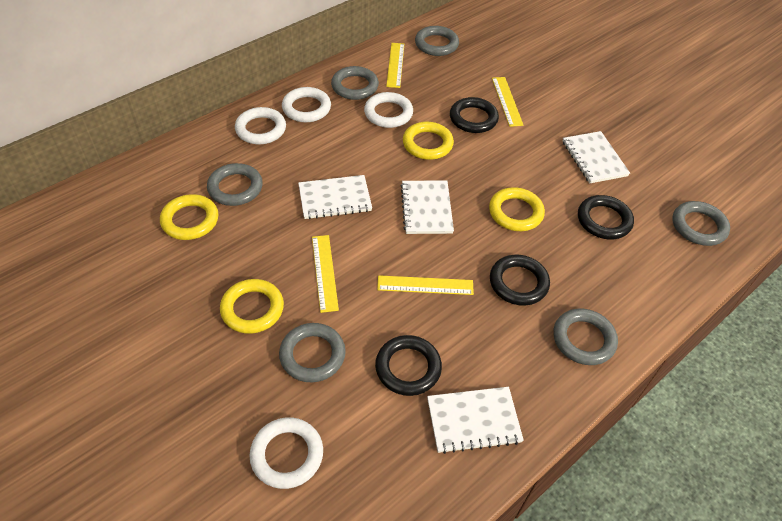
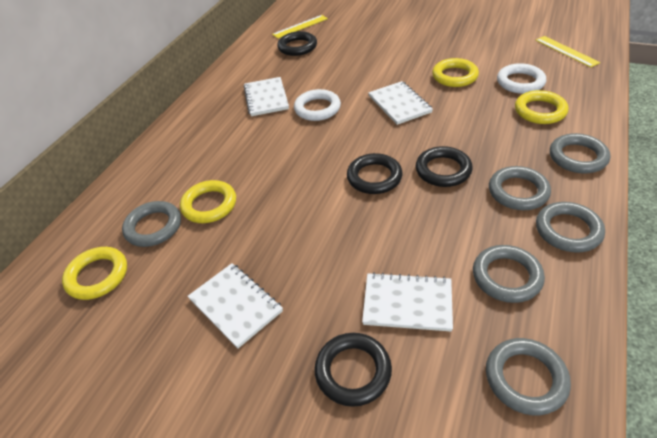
white ring: 4 -> 2
yellow ruler: 4 -> 2

